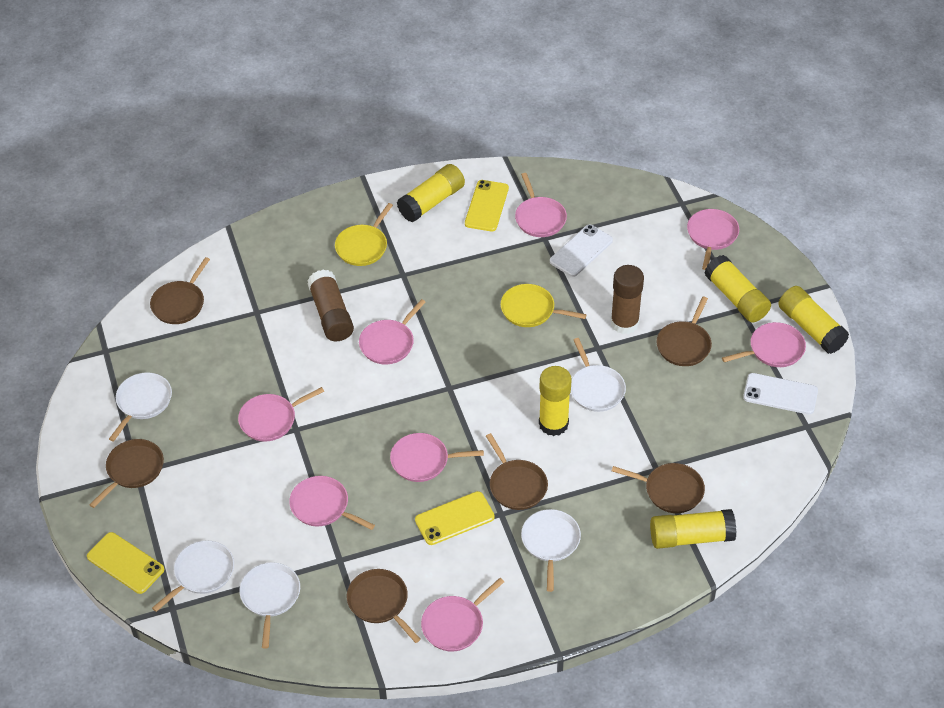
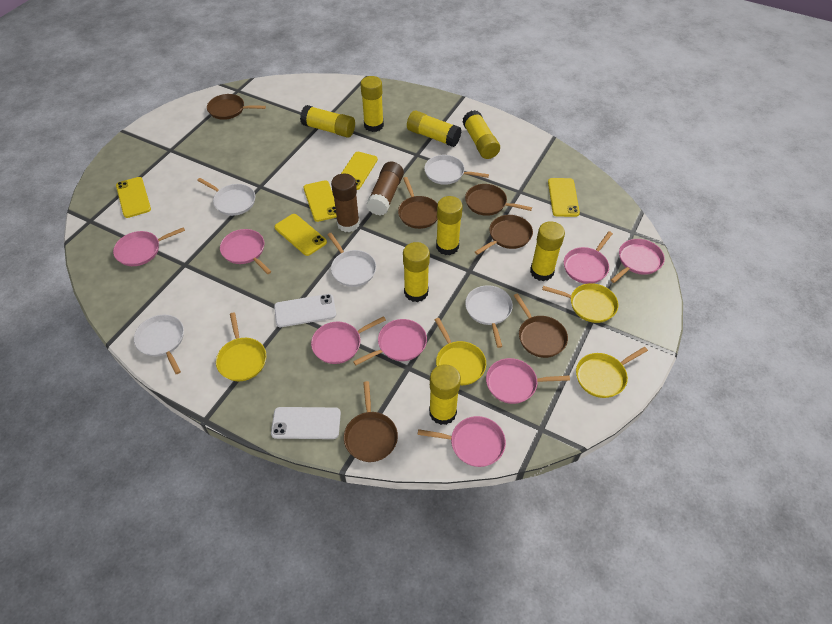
yellow glue stick: 5 -> 8
yellow pan: 2 -> 4
yellow phone: 3 -> 5

